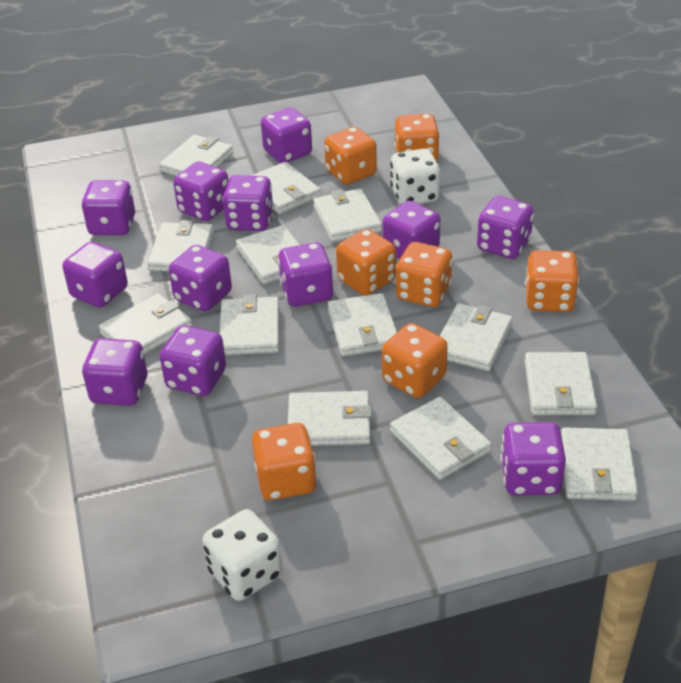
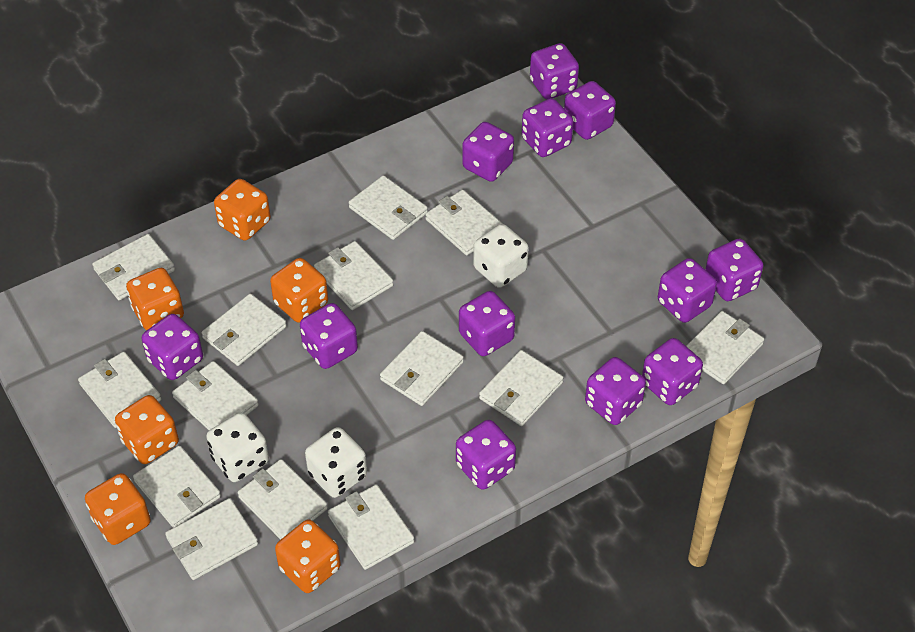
orange dice: 7 -> 6
white dice: 2 -> 3
white wallet: 13 -> 14

